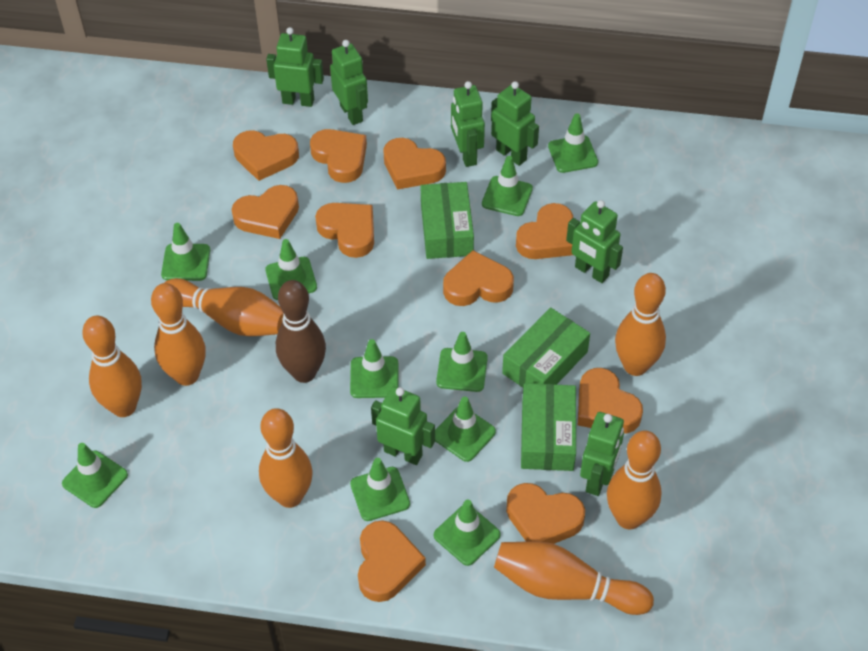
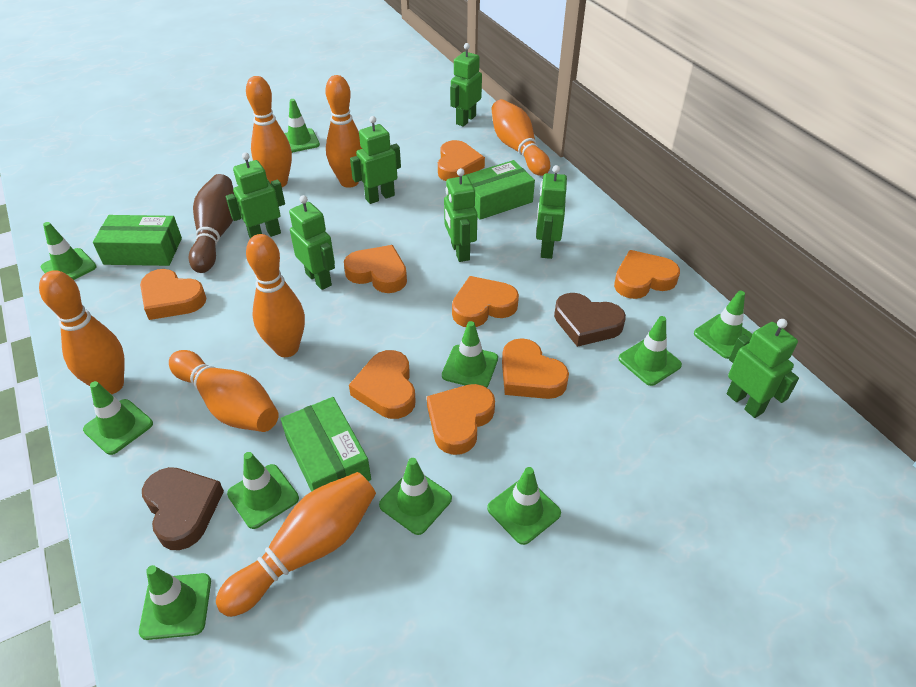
brown heart: 0 -> 2
orange heart: 10 -> 8

